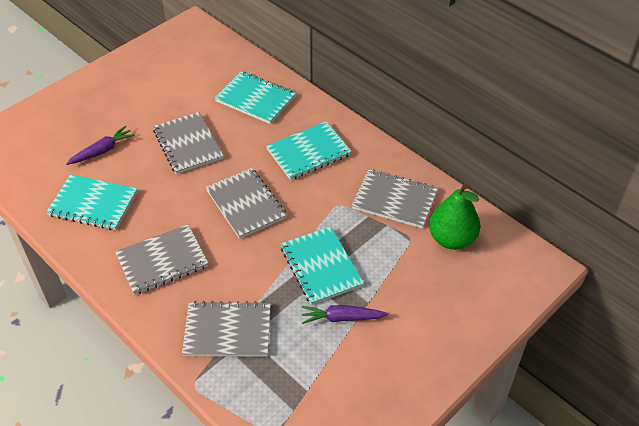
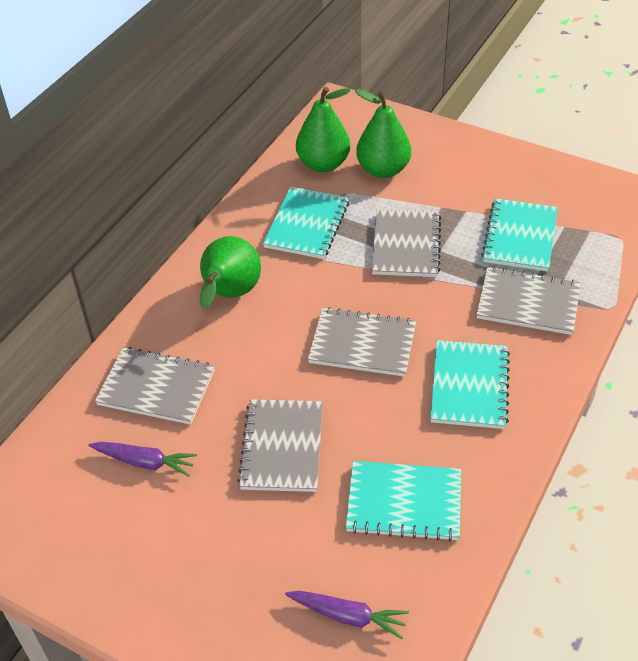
green pear: 1 -> 3

